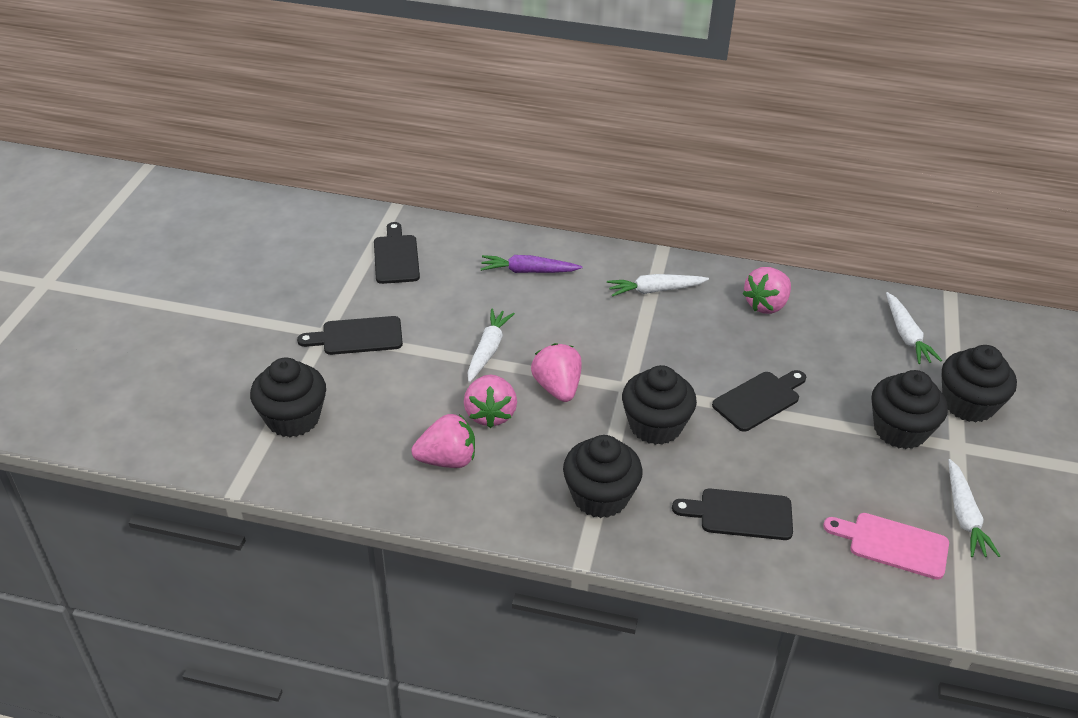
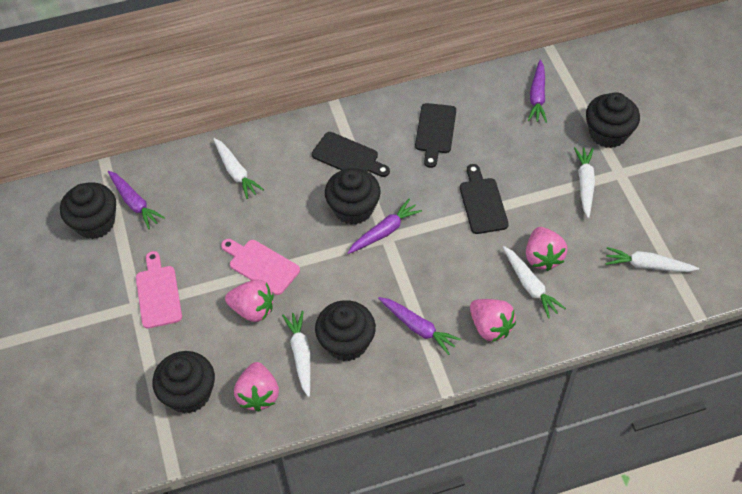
black cutting board: 4 -> 3
pink cutting board: 1 -> 2
purple carrot: 1 -> 4
white carrot: 4 -> 5

